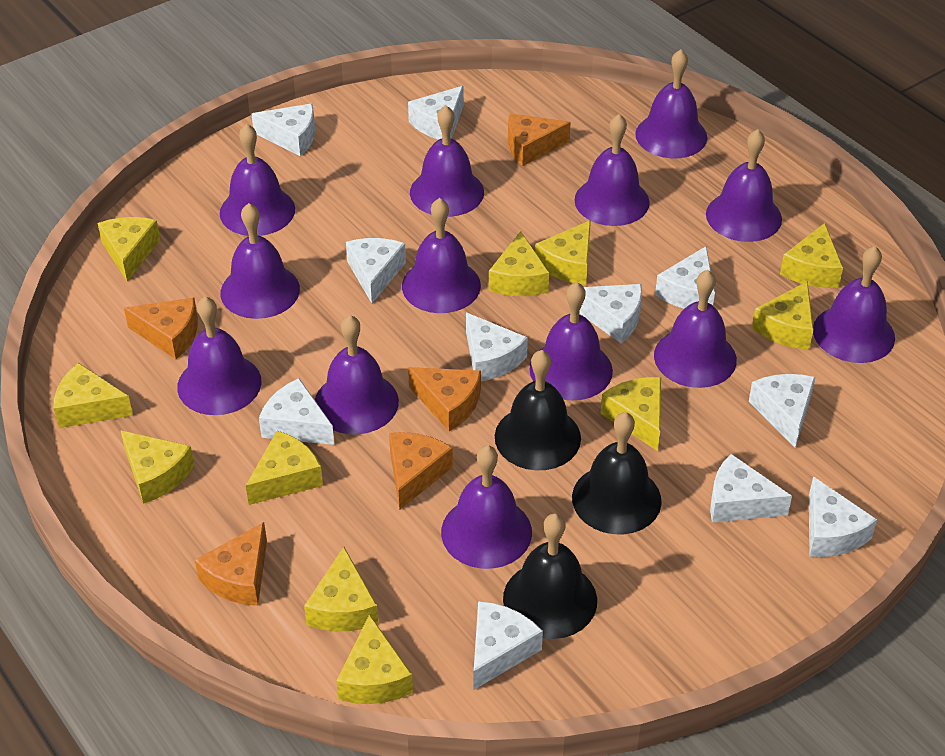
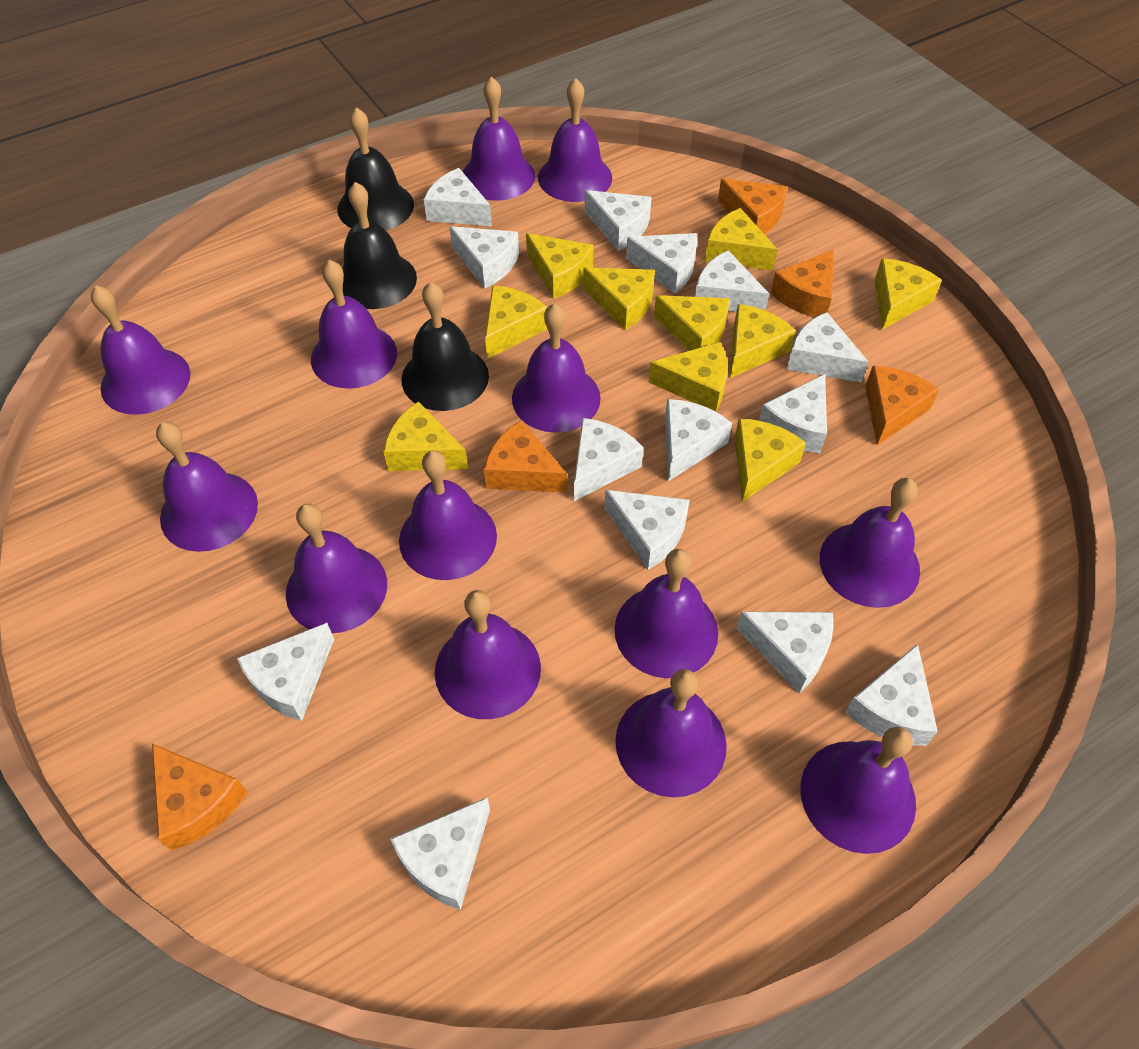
white cheese: 11 -> 14
yellow cheese: 11 -> 10

